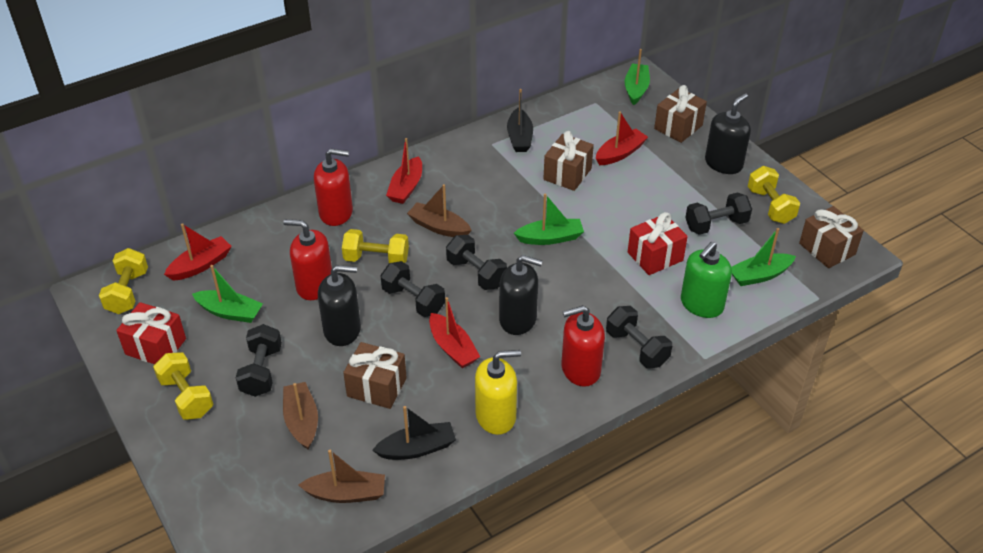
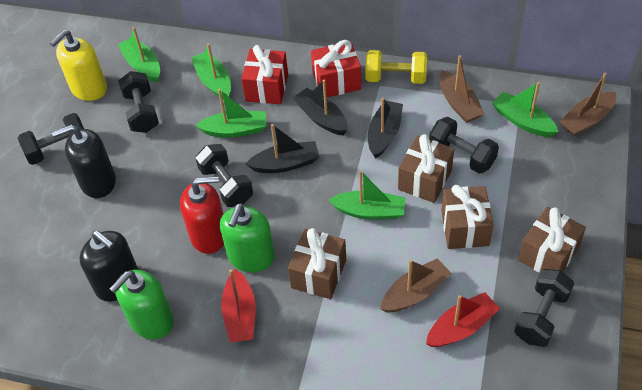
black boat: 2 -> 3
black soap dispenser: 3 -> 2
green boat: 4 -> 5
green soap dispenser: 1 -> 2
red boat: 4 -> 2
red soap dispenser: 3 -> 1
yellow dumbbell: 4 -> 1

